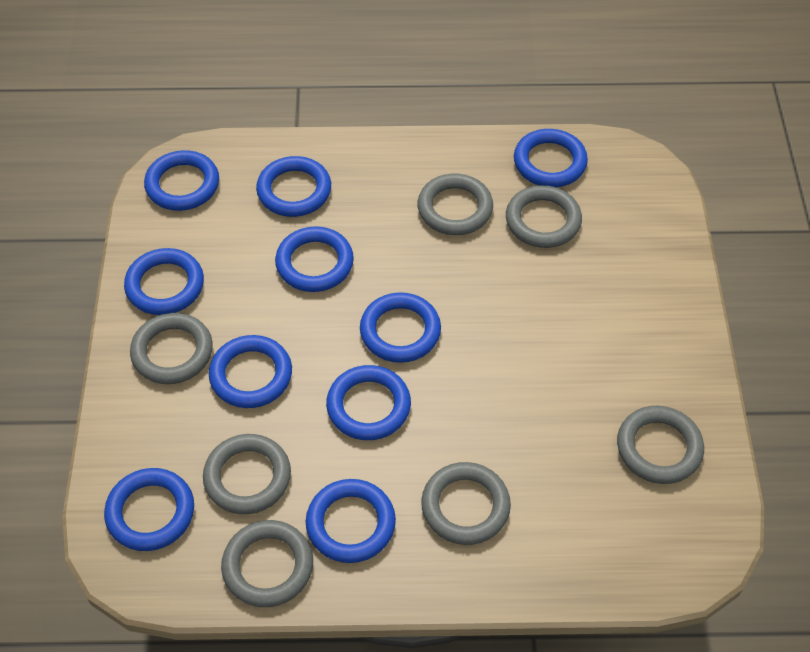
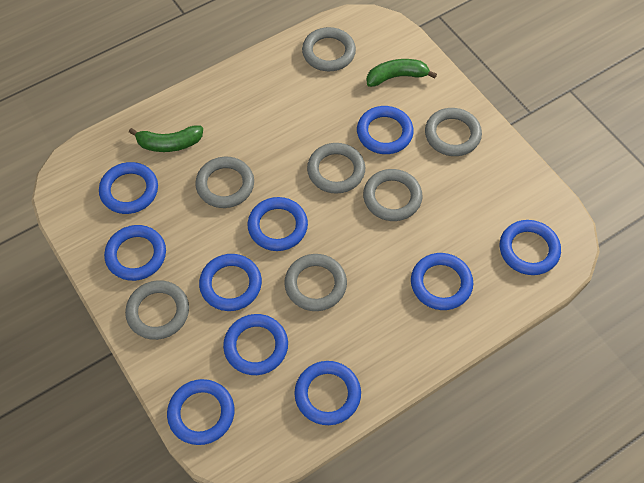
green banana: 0 -> 2

